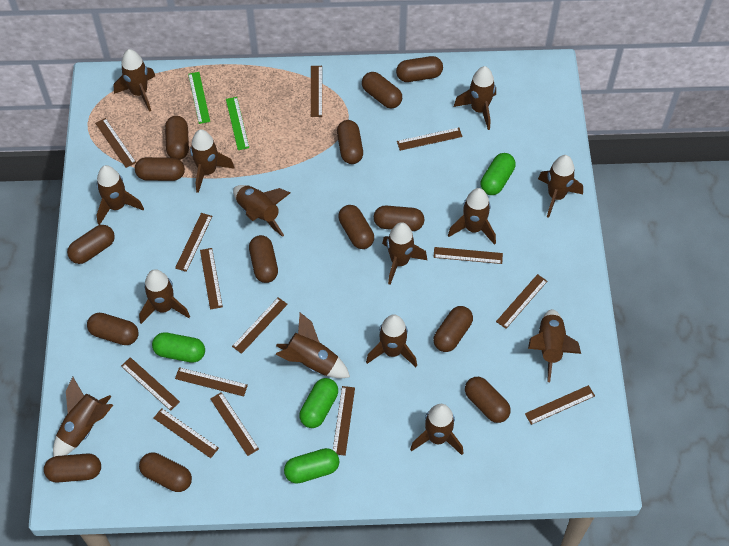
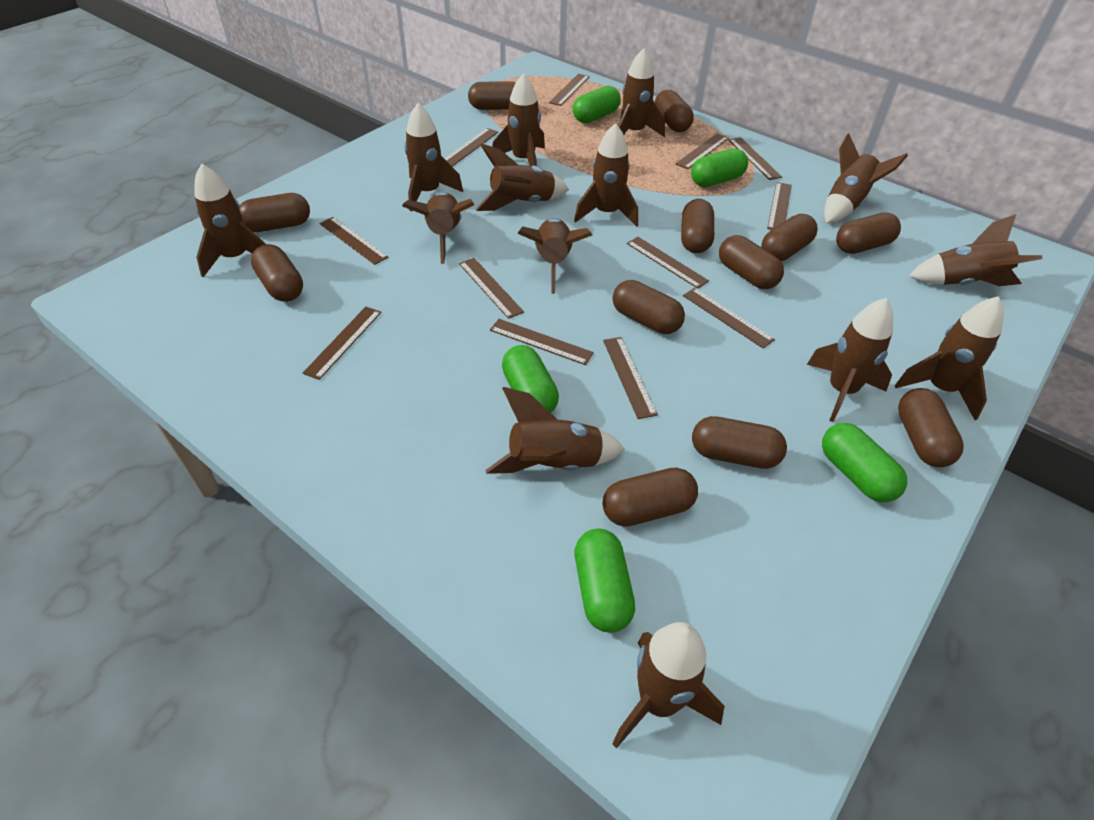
brown capsule: 14 -> 12
brown ruler: 14 -> 12
green capsule: 4 -> 5
green ruler: 2 -> 0

